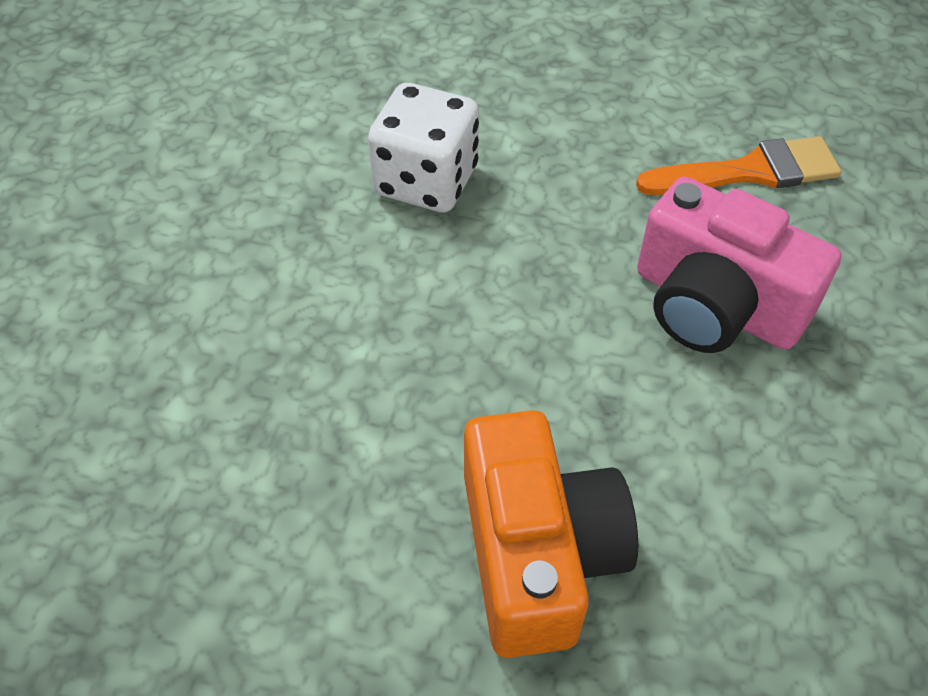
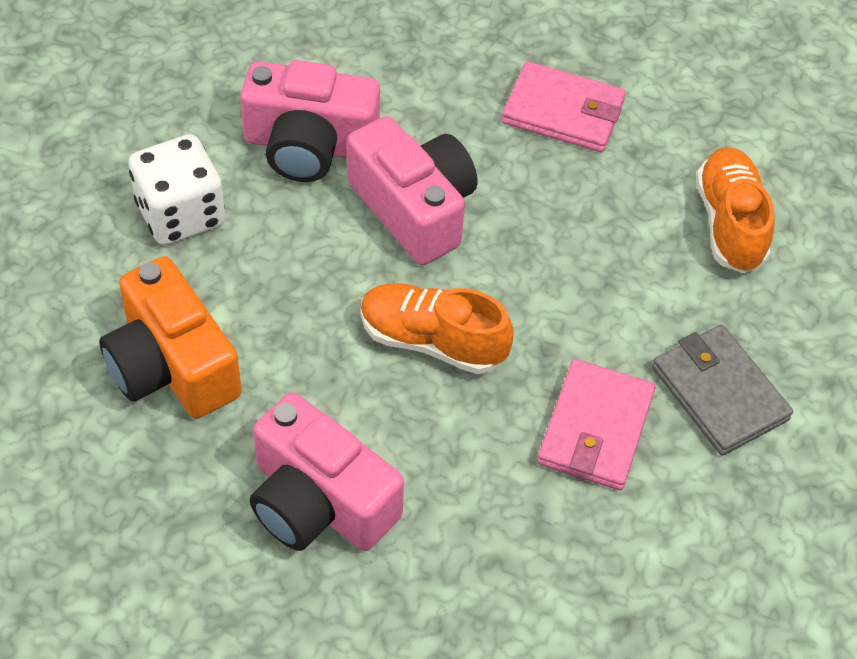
grey wallet: 0 -> 1
orange brush: 1 -> 0
orange shoe: 0 -> 2
pink camera: 1 -> 3
pink wallet: 0 -> 2

